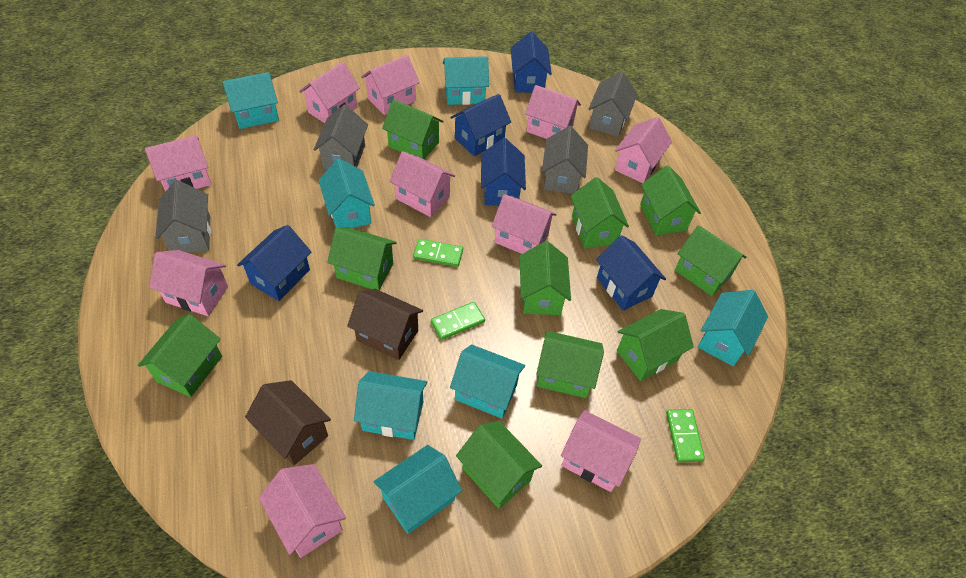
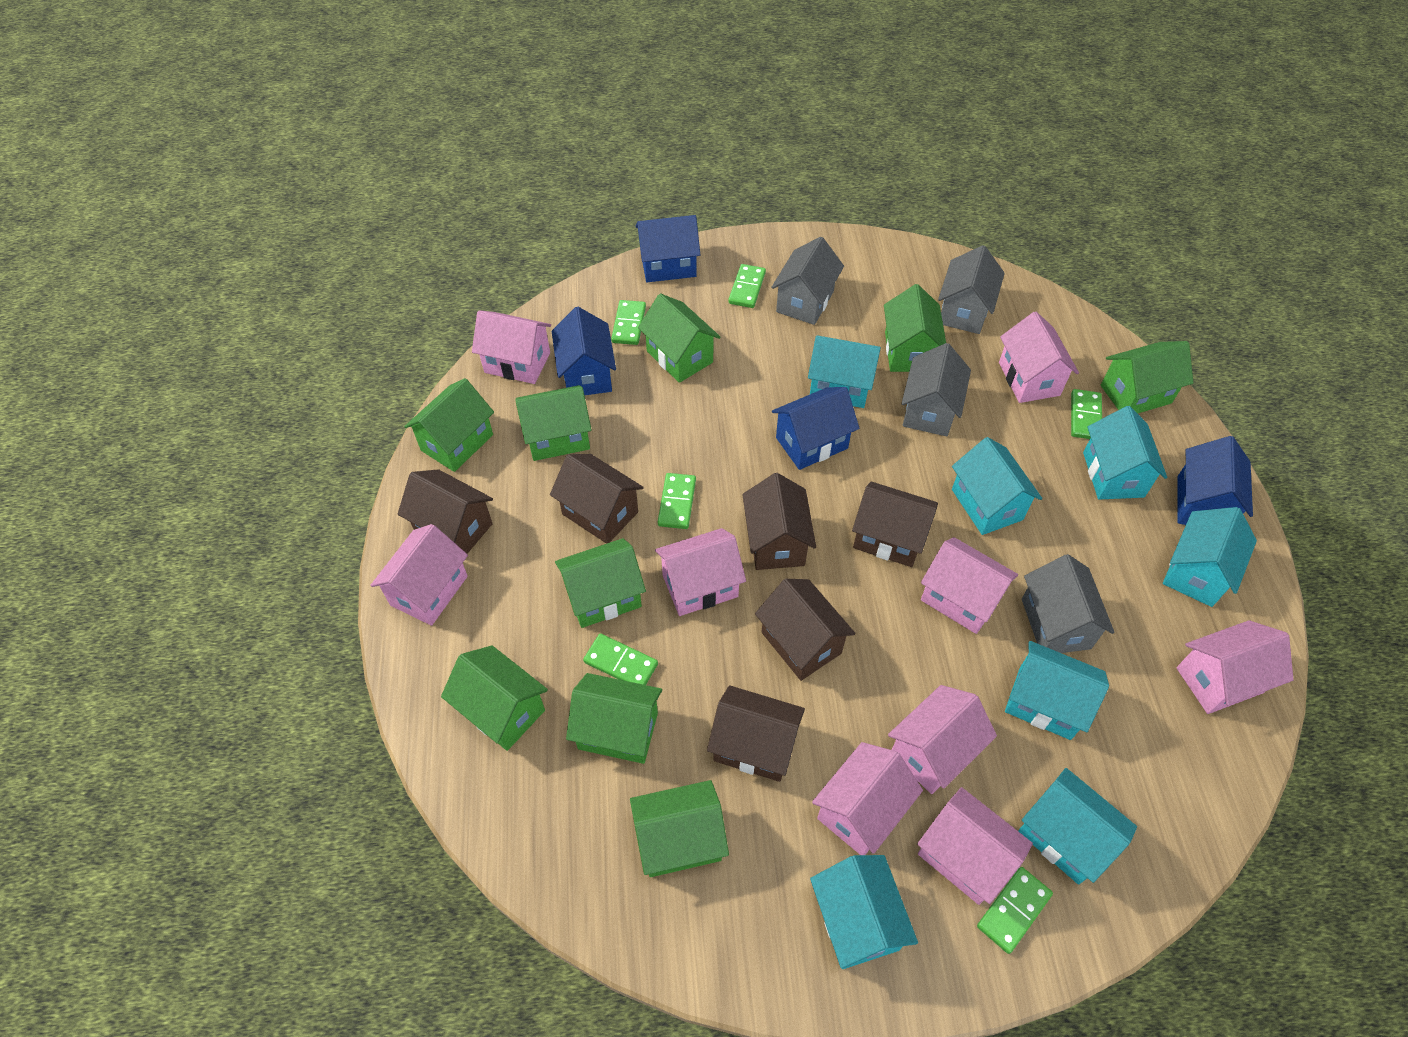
blue house: 5 -> 4
brown house: 2 -> 6
green domino: 3 -> 6
green house: 10 -> 9
pink house: 10 -> 9

